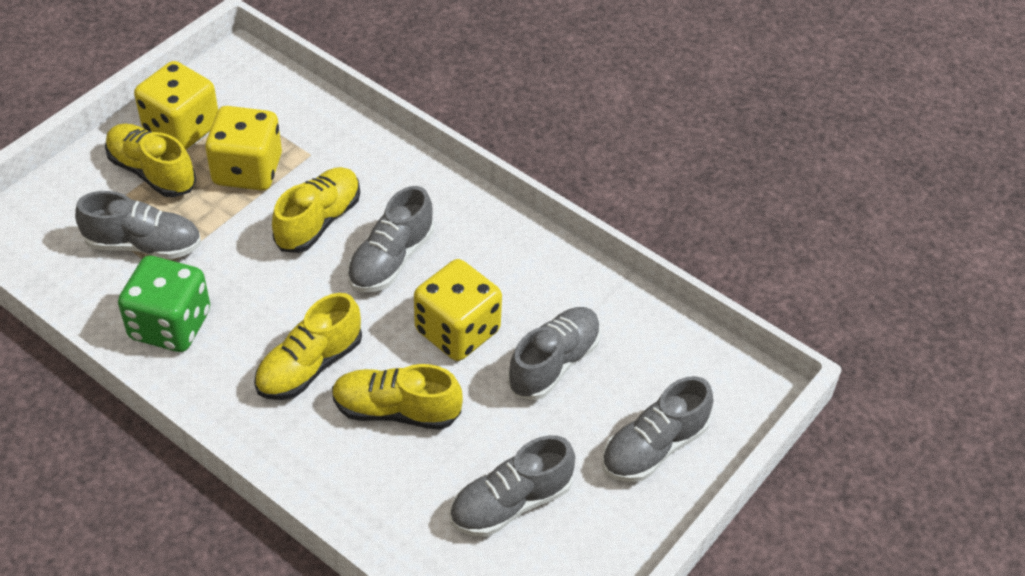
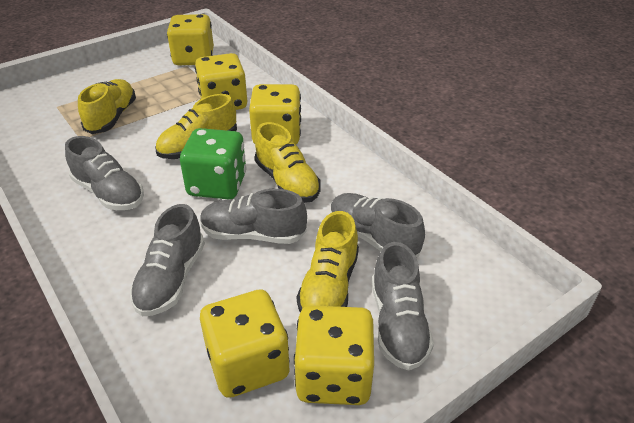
yellow dice: 3 -> 5

